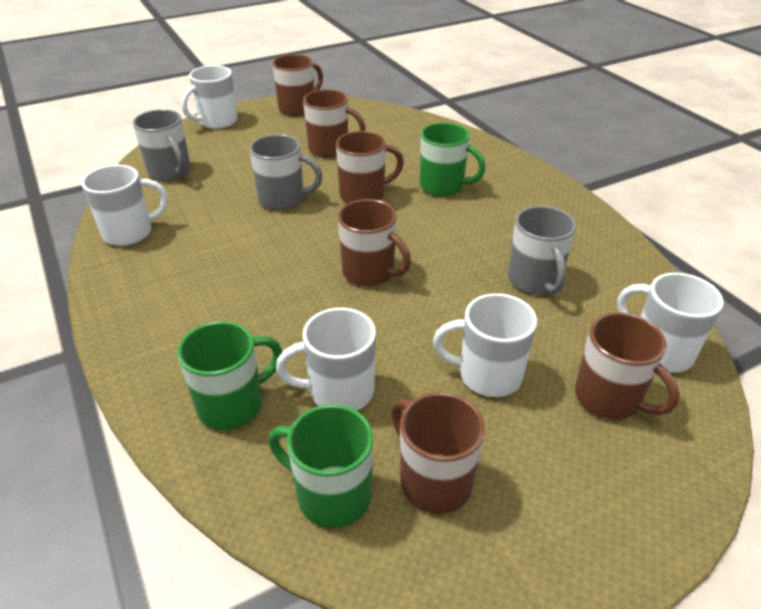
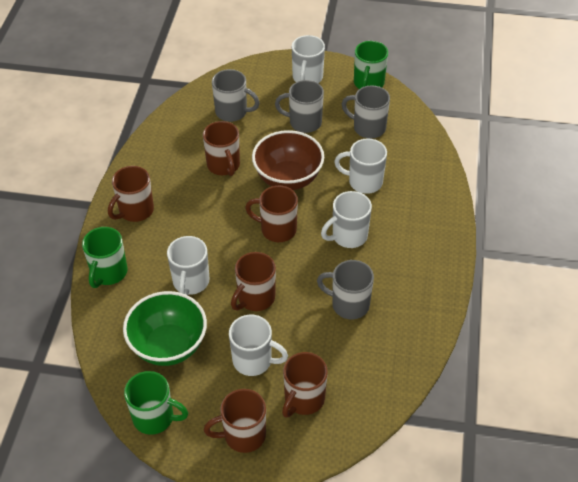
brown bowl: 0 -> 1
green bowl: 0 -> 1
grey mug: 3 -> 4

